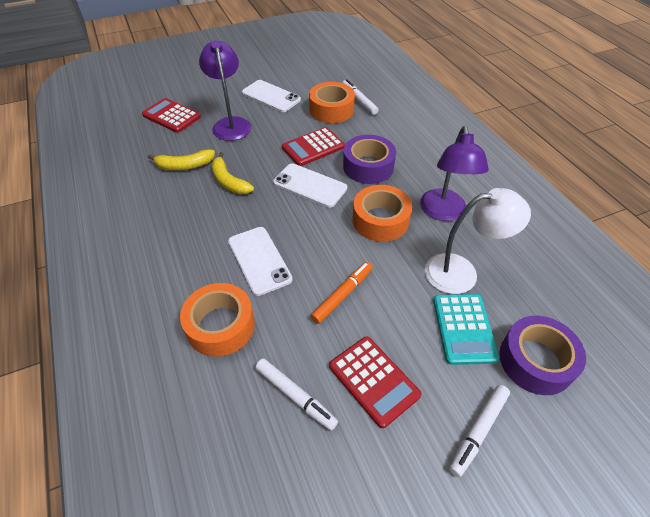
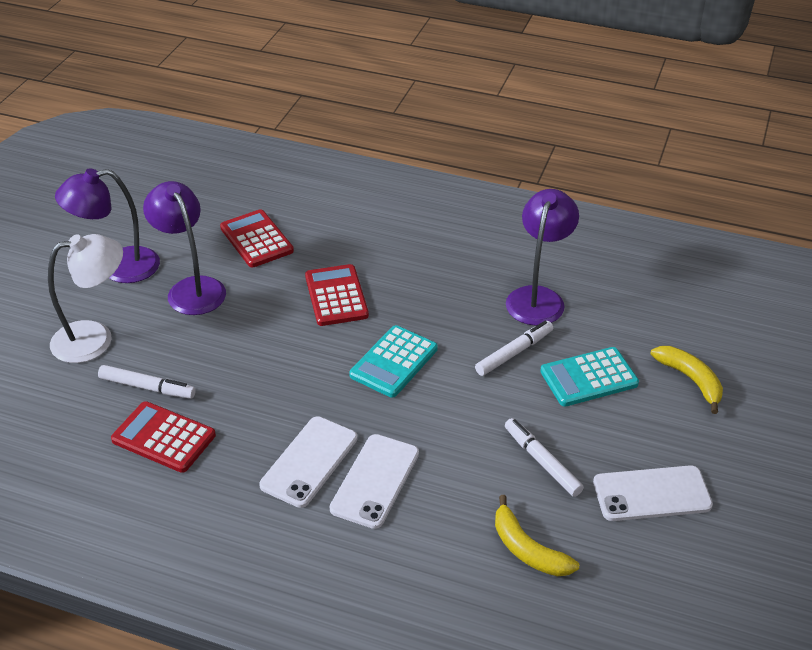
orange marker: 1 -> 0
orange tape: 3 -> 0
purple lamp: 2 -> 3
purple tape: 2 -> 0
turquoise calculator: 1 -> 2

